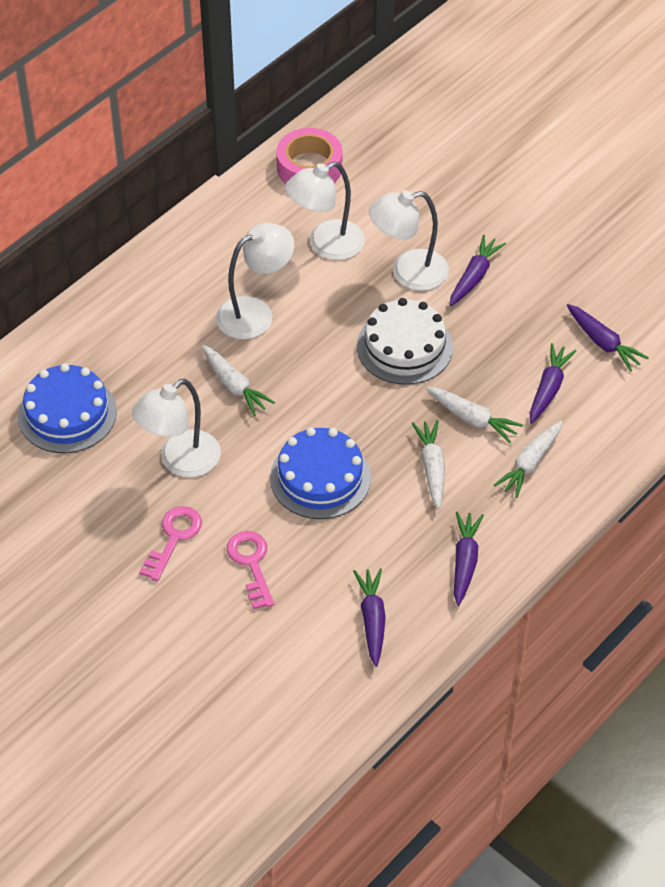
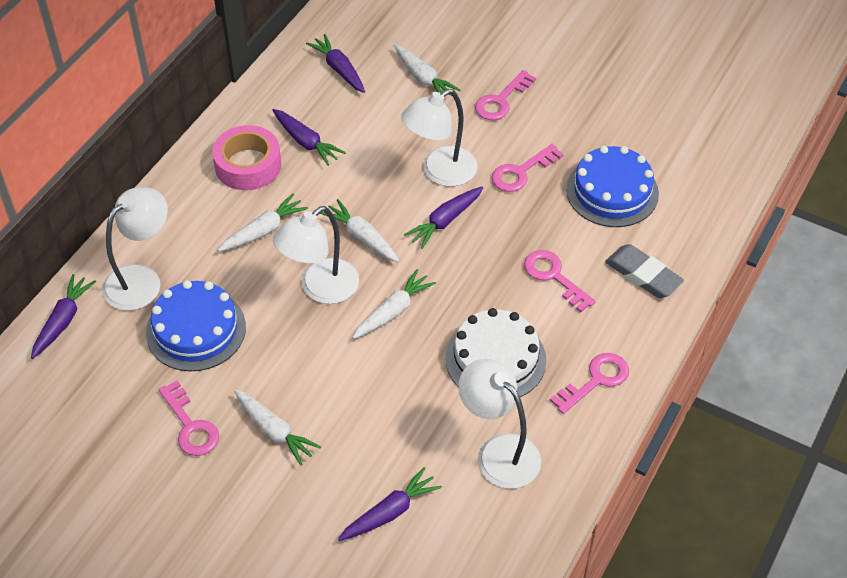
grey eraser: 0 -> 1
pink key: 2 -> 5
white carrot: 4 -> 5

